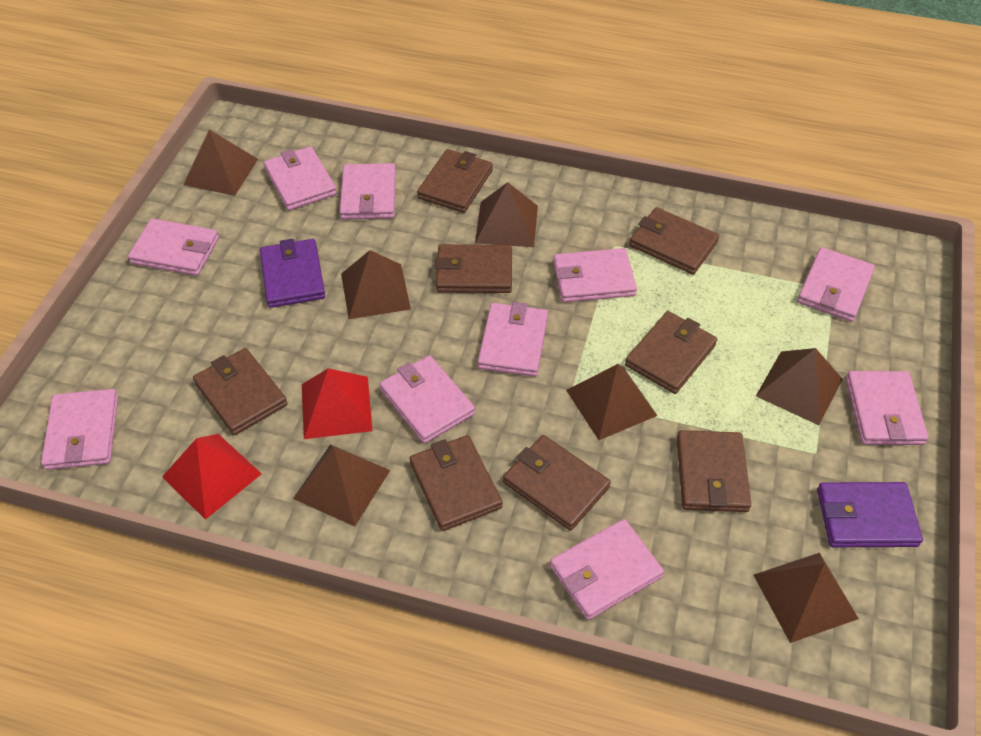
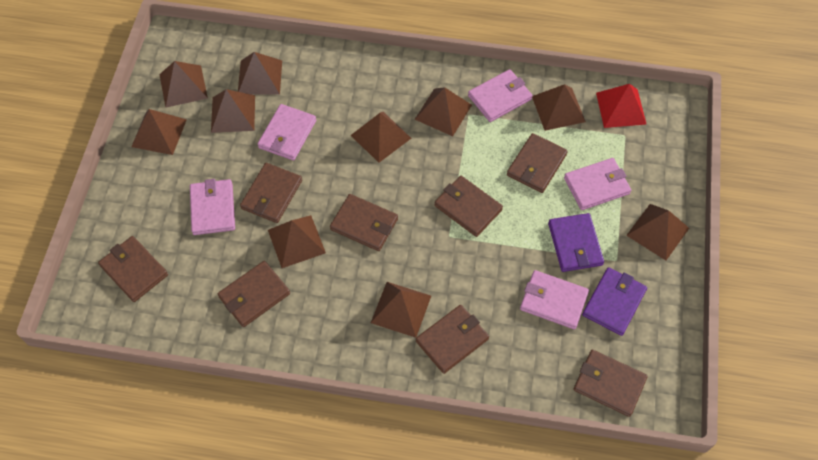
brown pyramid: 7 -> 10
pink wallet: 10 -> 5
red pyramid: 2 -> 1

